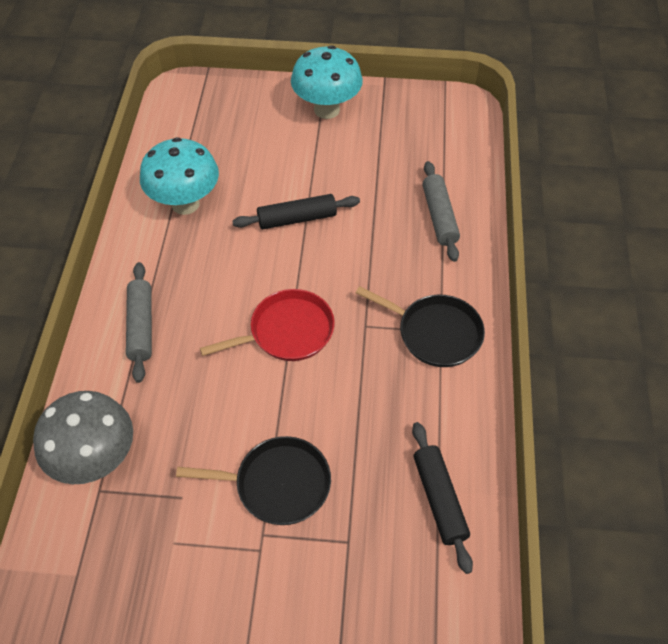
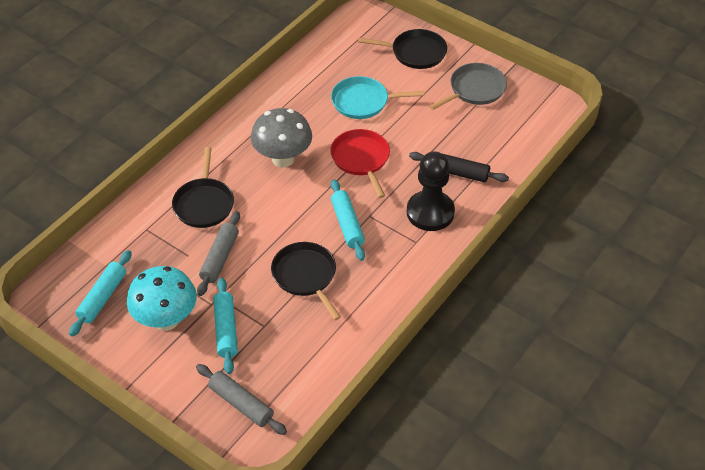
black pan: 2 -> 3
black pawn: 0 -> 1
black rolling pin: 2 -> 1
grey pan: 0 -> 1
turquoise mushroom: 2 -> 1
turquoise pan: 0 -> 1
turquoise rolling pin: 0 -> 3

